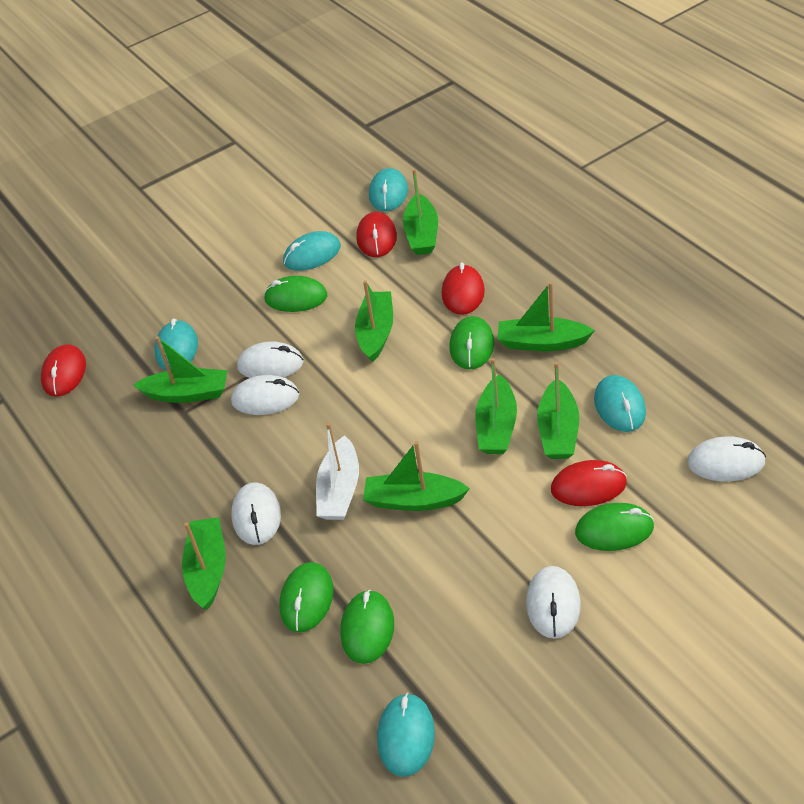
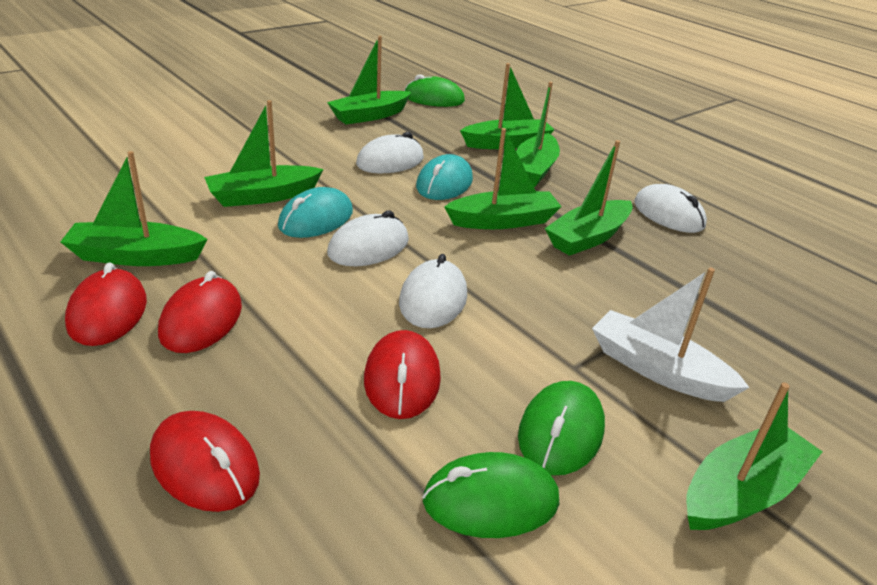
green mouse: 5 -> 3
turquoise mouse: 5 -> 2
white mouse: 5 -> 4

